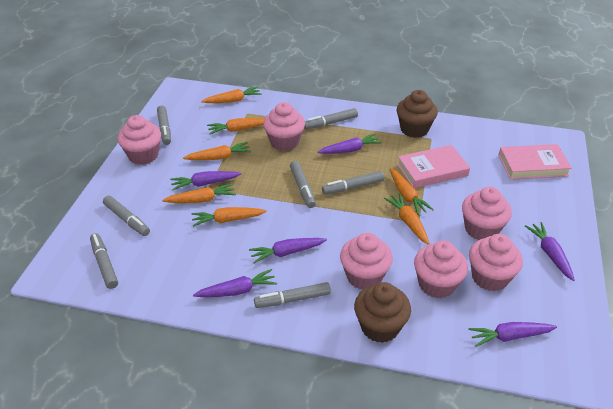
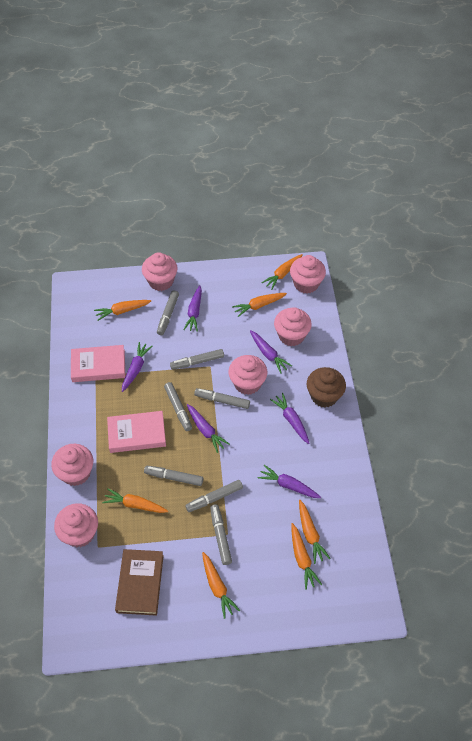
brown book: 0 -> 1
brown cupcake: 2 -> 1

